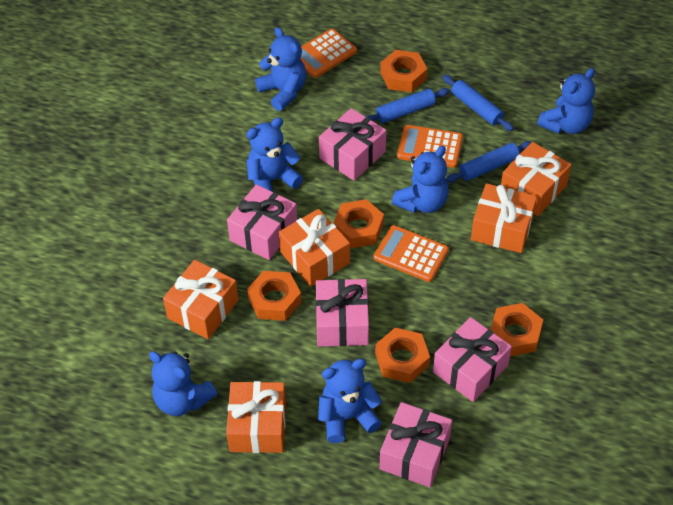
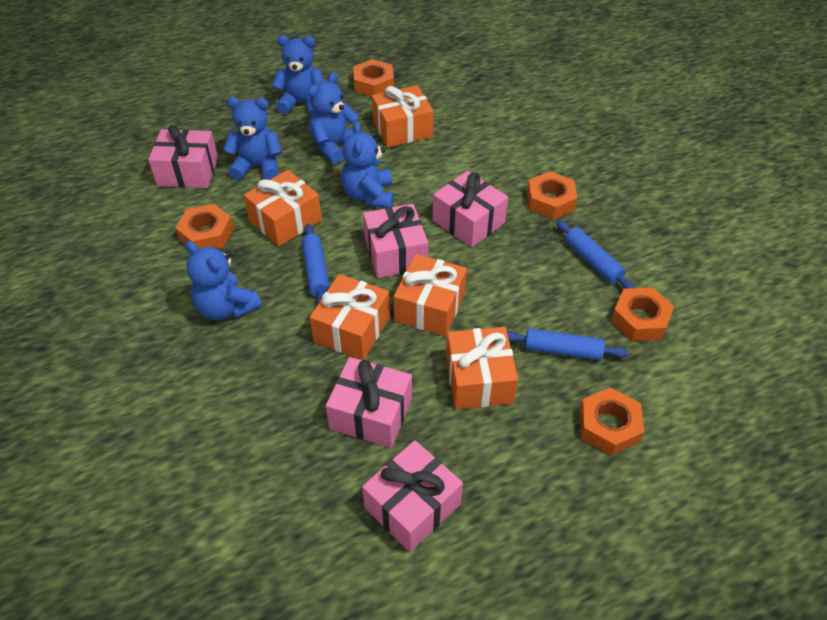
blue teddy bear: 6 -> 5
orange calculator: 3 -> 0

